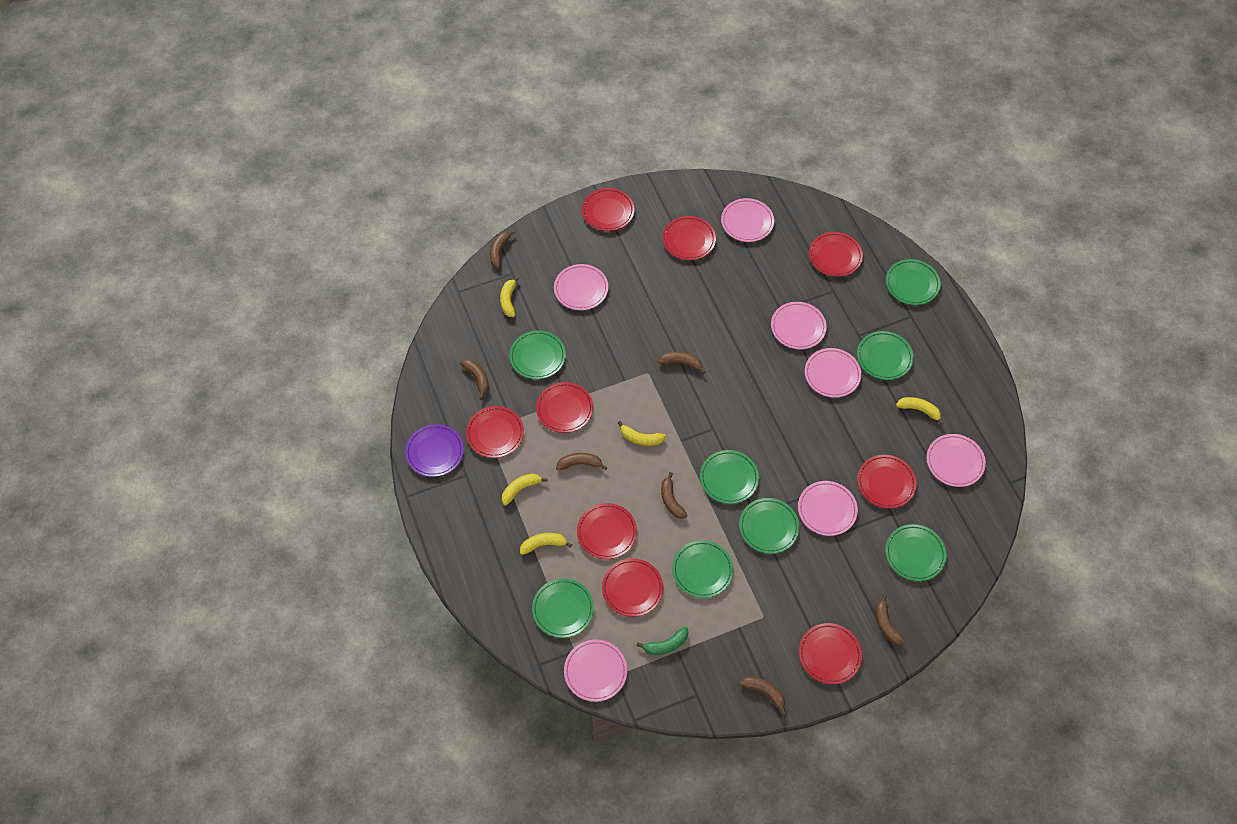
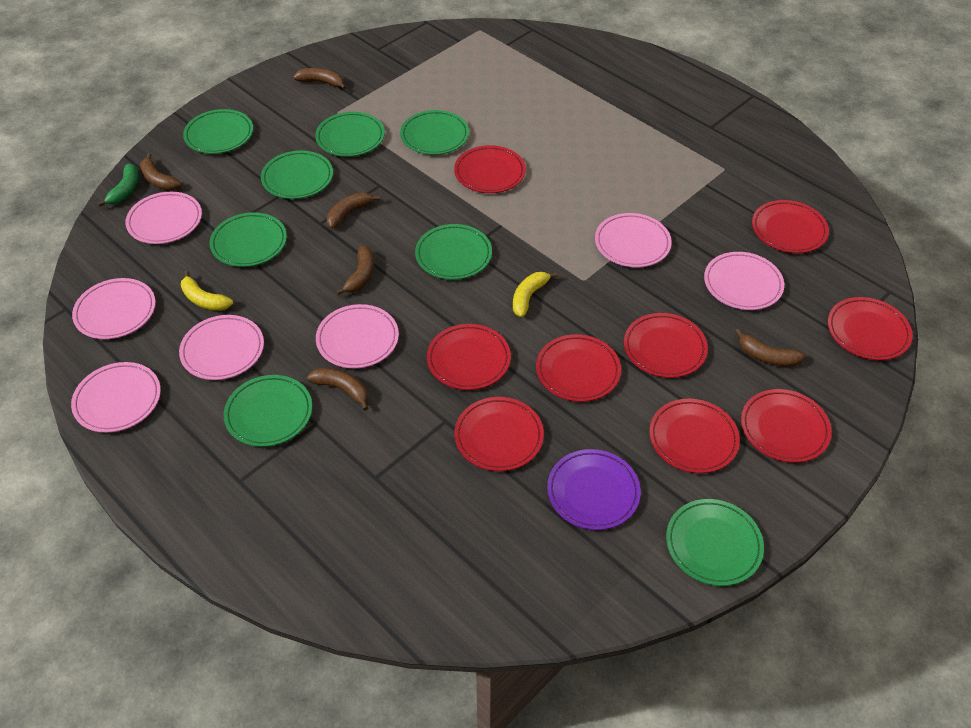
brown banana: 7 -> 6
yellow banana: 5 -> 2

